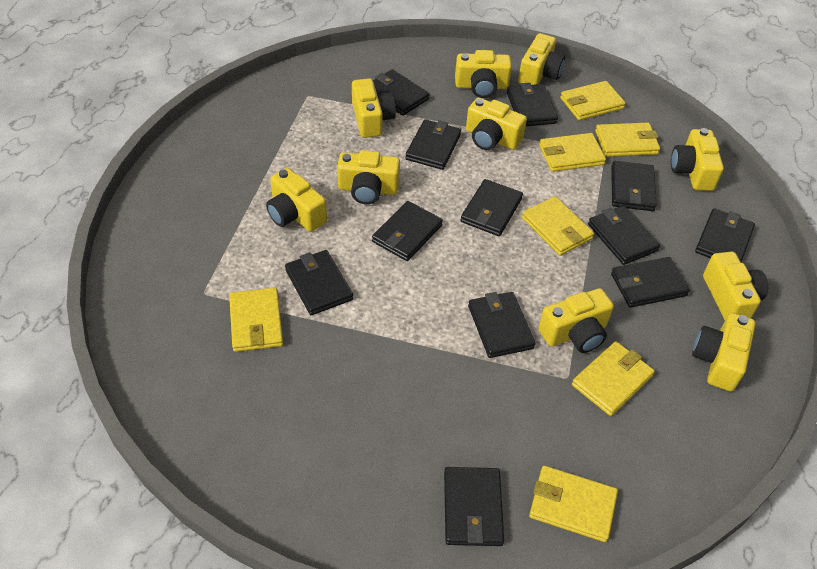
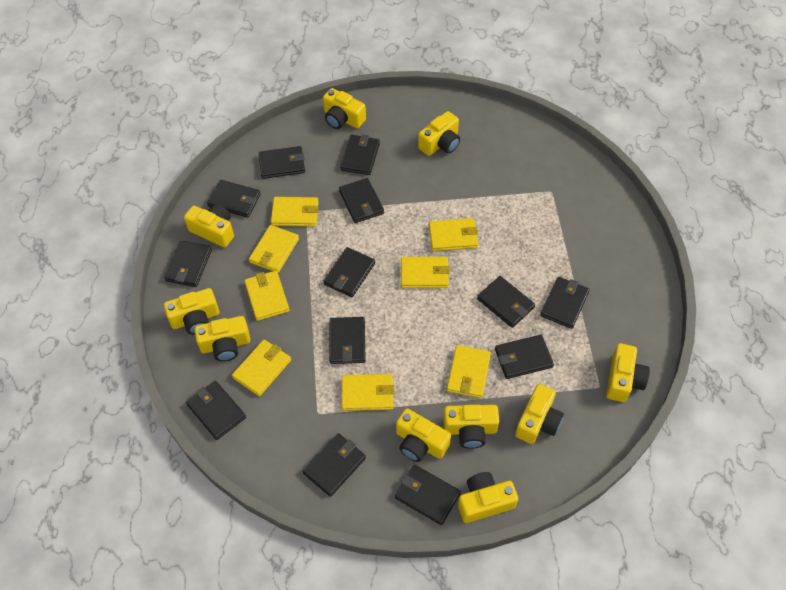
black wallet: 12 -> 13
yellow wallet: 7 -> 8

